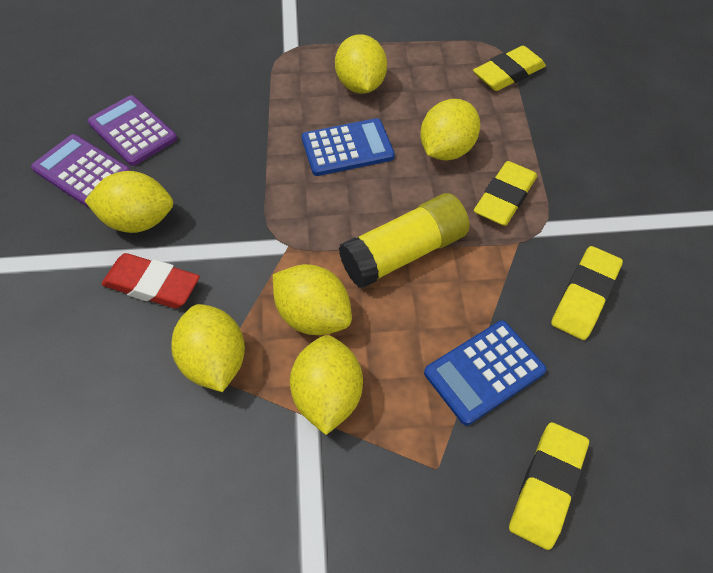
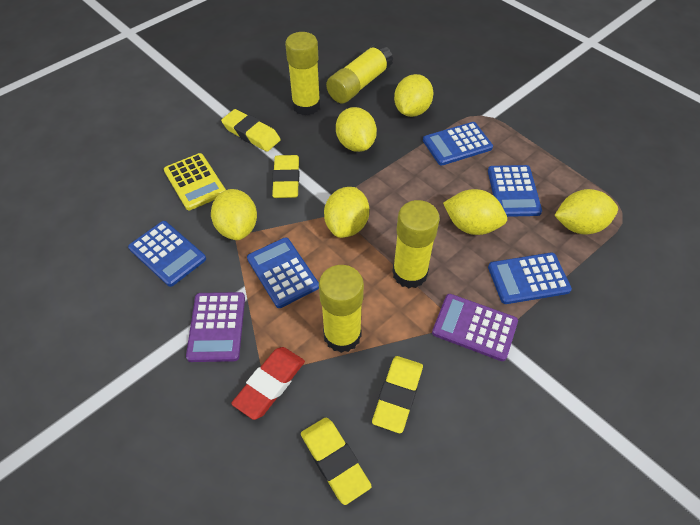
blue calculator: 2 -> 5
yellow calculator: 0 -> 1
yellow glue stick: 1 -> 4

